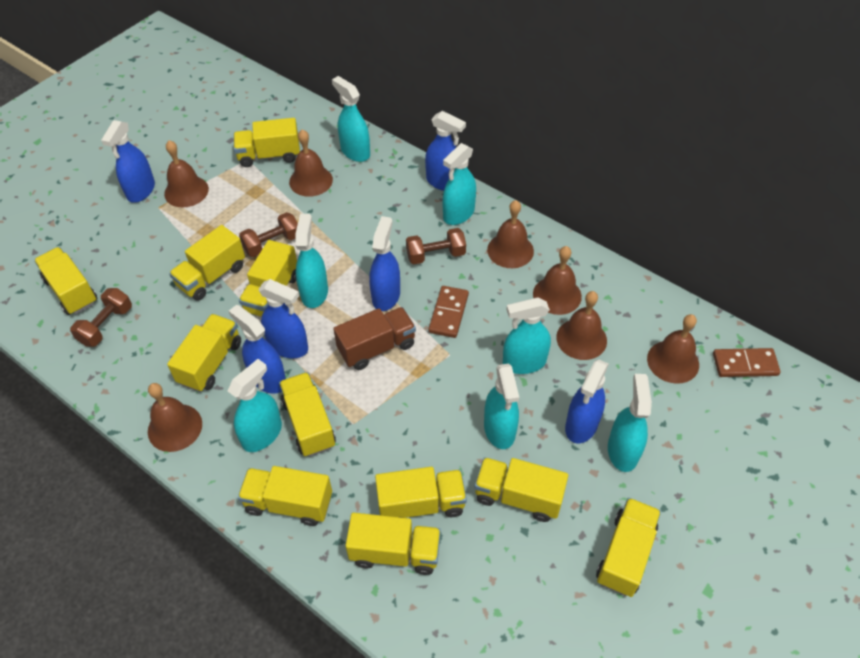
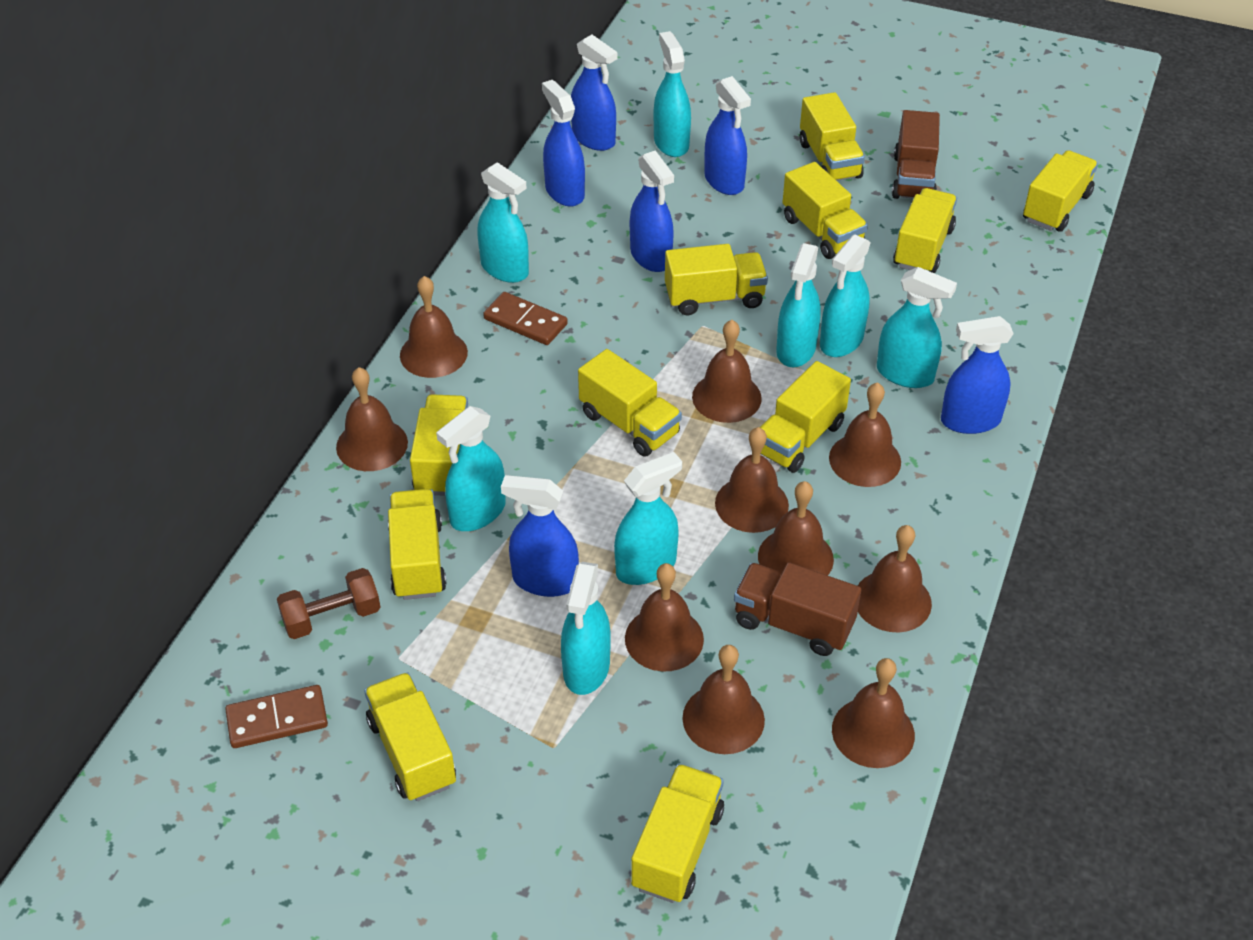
brown bell: 7 -> 10
brown dumbbell: 3 -> 1
brown truck: 1 -> 2
turquoise spray bottle: 7 -> 8

